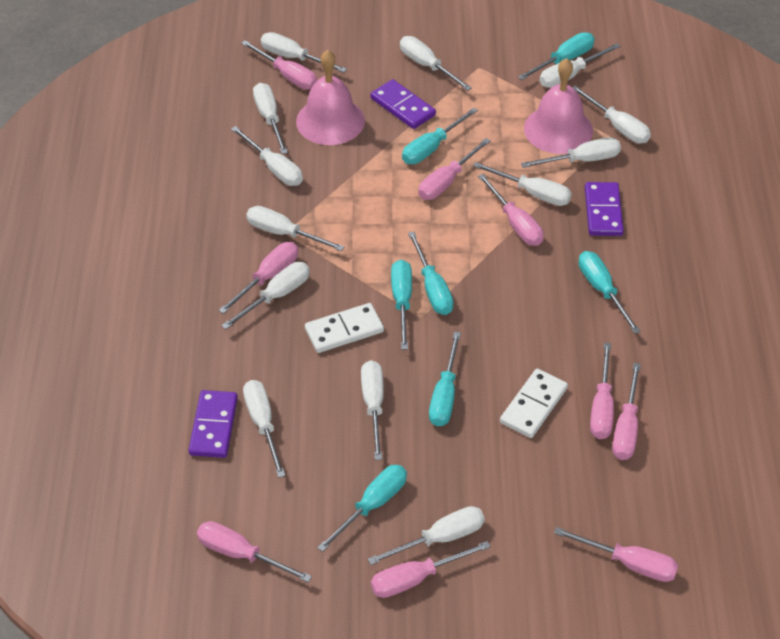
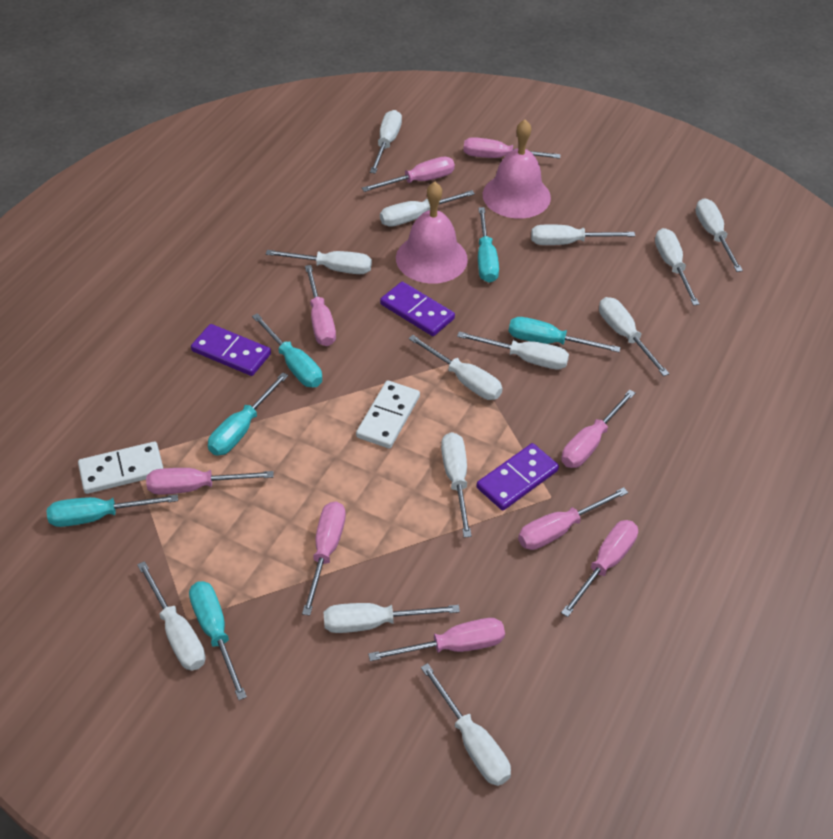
turquoise screwdriver: 7 -> 6

